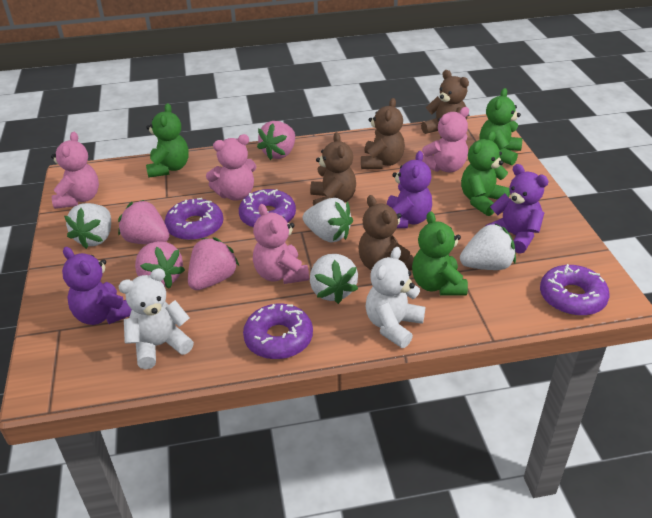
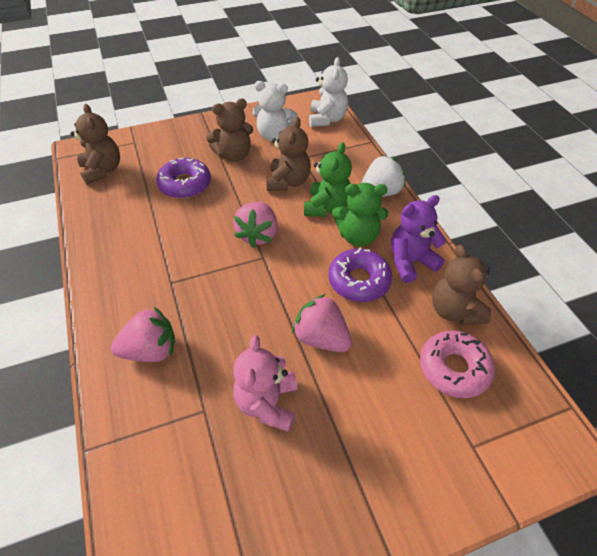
green teddy bear: 4 -> 2
pink donut: 0 -> 1
pink strawberry: 4 -> 3
pink teddy bear: 4 -> 1
purple donut: 4 -> 2
purple teddy bear: 3 -> 1
white strawberry: 4 -> 1

